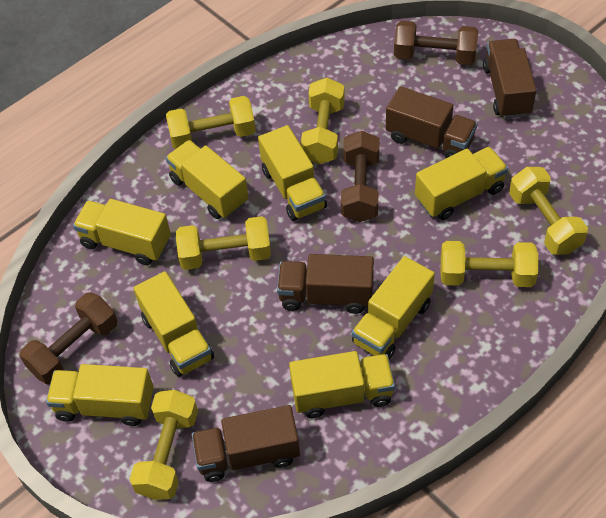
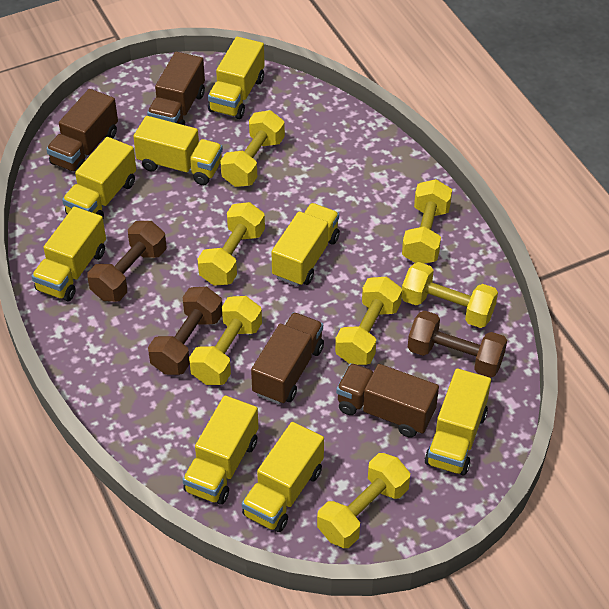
yellow dumbbell: 6 -> 7

